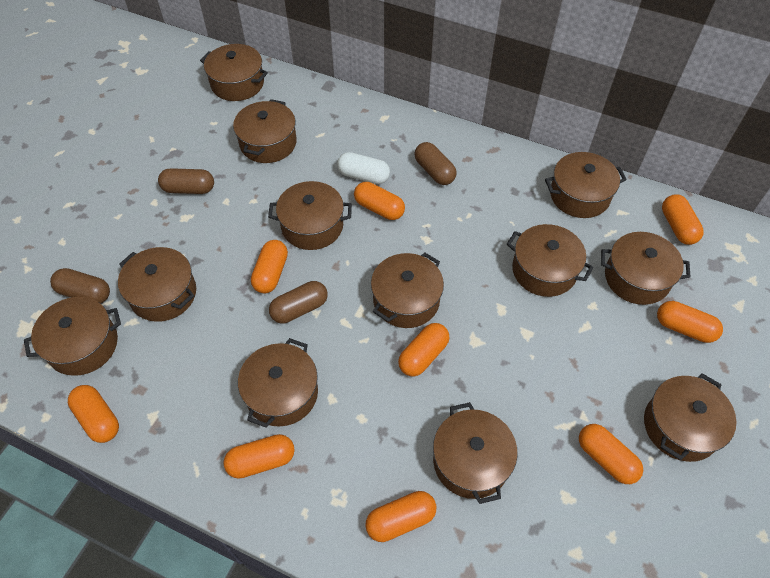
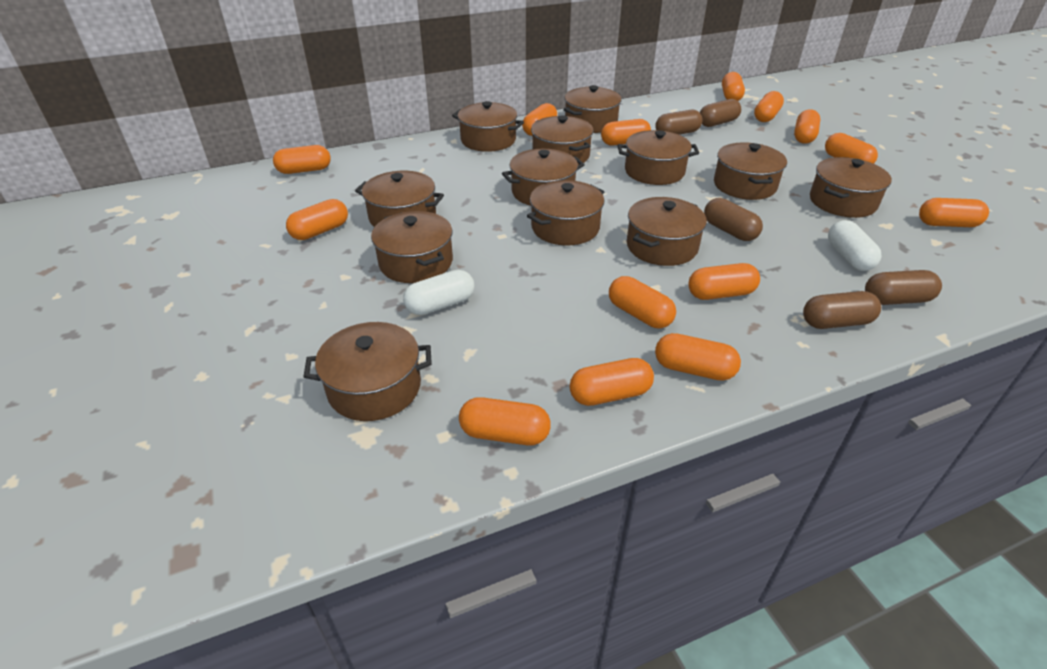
brown capsule: 4 -> 5
orange capsule: 9 -> 14
white capsule: 1 -> 2

